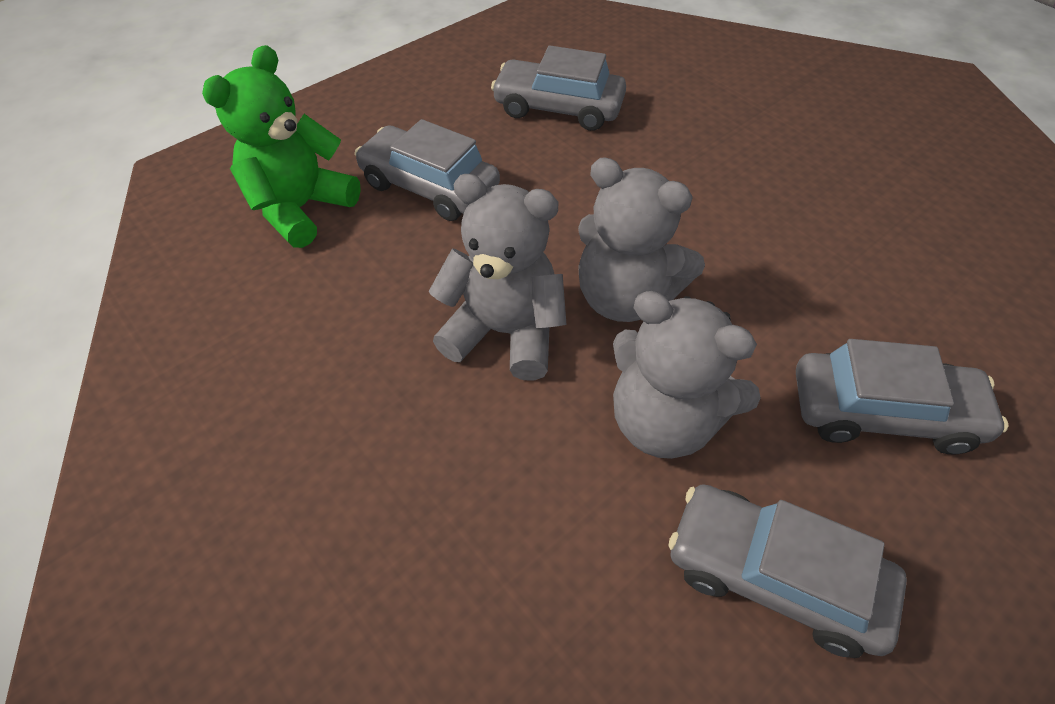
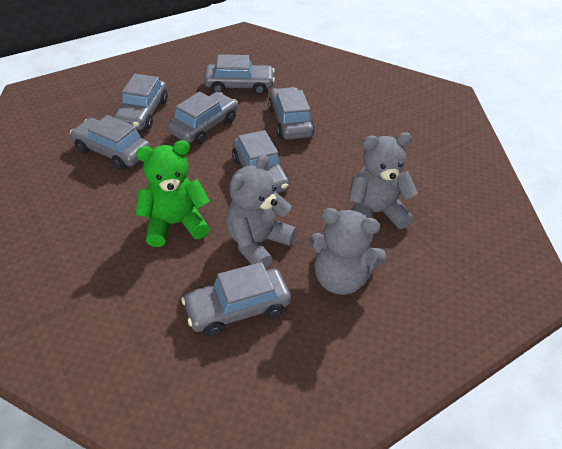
grey car: 4 -> 7

